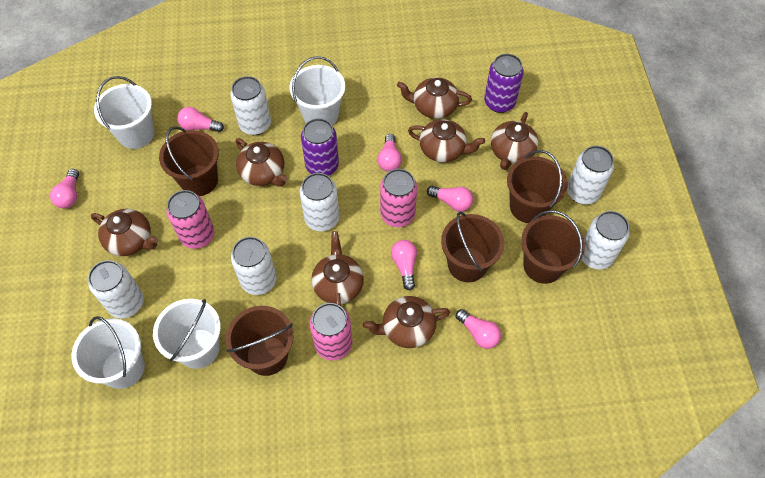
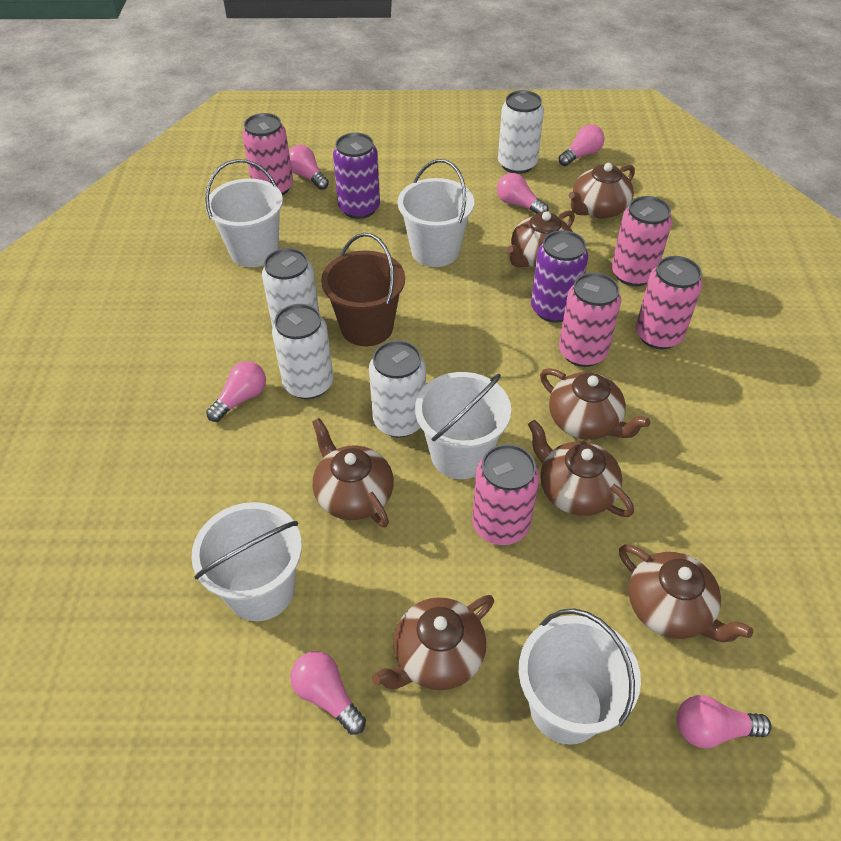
brown bucket: 5 -> 1
pink can: 3 -> 5
white bucket: 4 -> 5
white can: 6 -> 4

